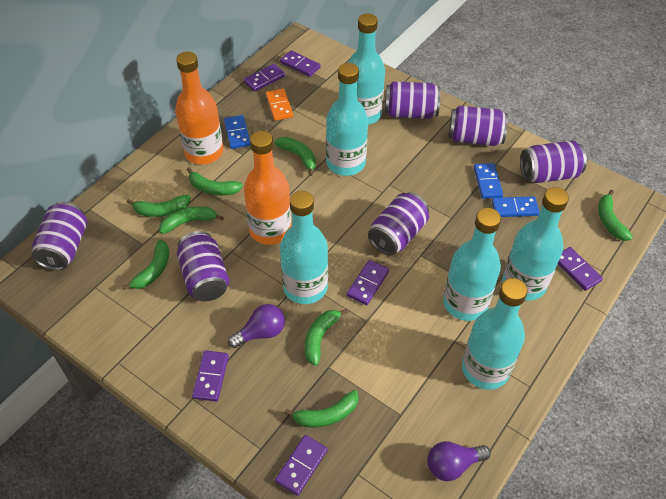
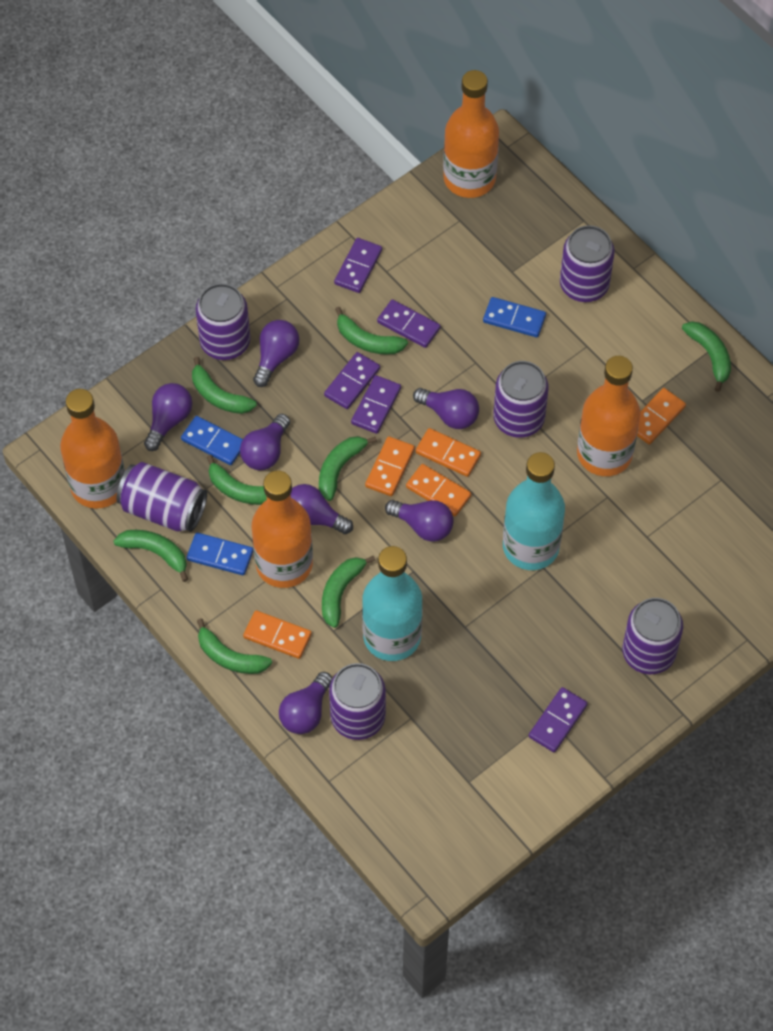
orange bottle: 2 -> 4
orange domino: 1 -> 5
purple domino: 6 -> 5
purple light bulb: 2 -> 7
turquoise bottle: 6 -> 2

